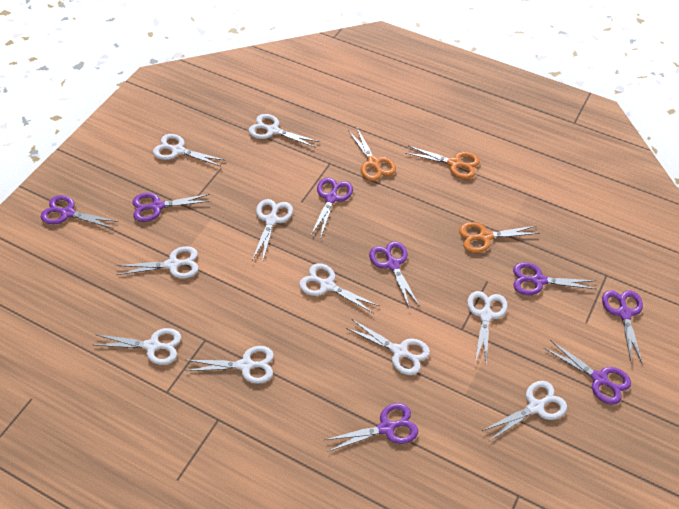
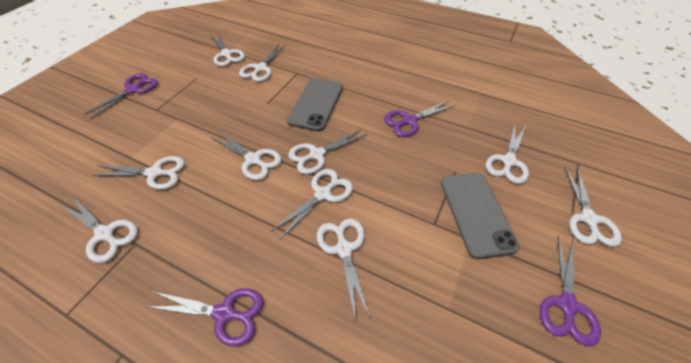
grey phone: 0 -> 2
orange scissors: 3 -> 0
purple scissors: 8 -> 4

